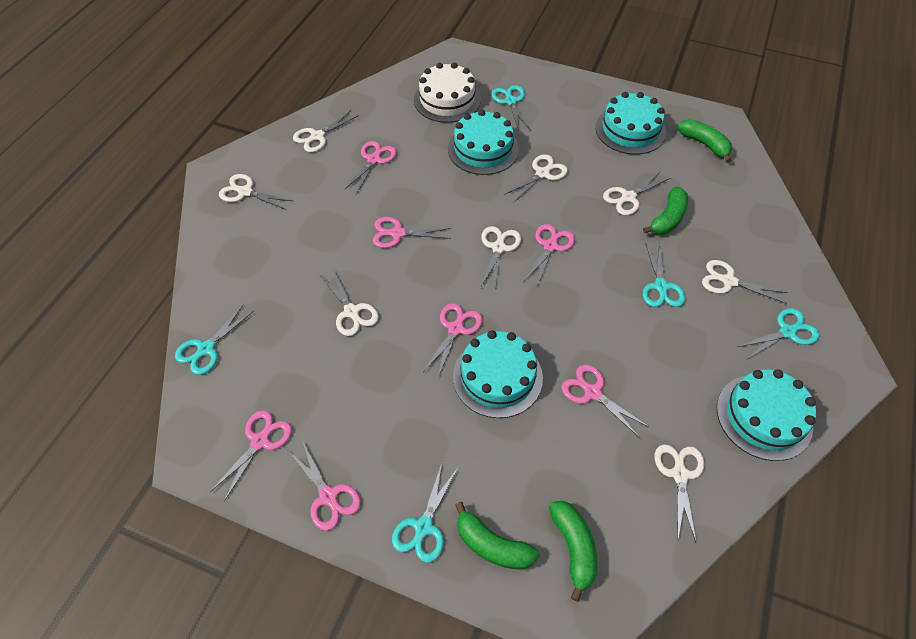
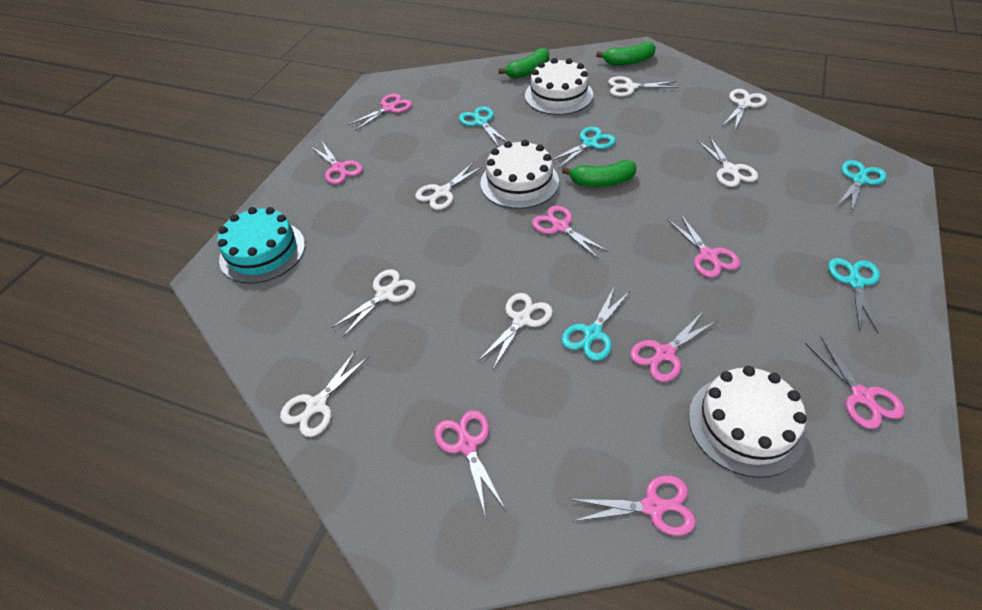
green banana: 4 -> 3
pink scissors: 7 -> 8
turquoise cake: 4 -> 1
white cake: 1 -> 3
white scissors: 8 -> 7

